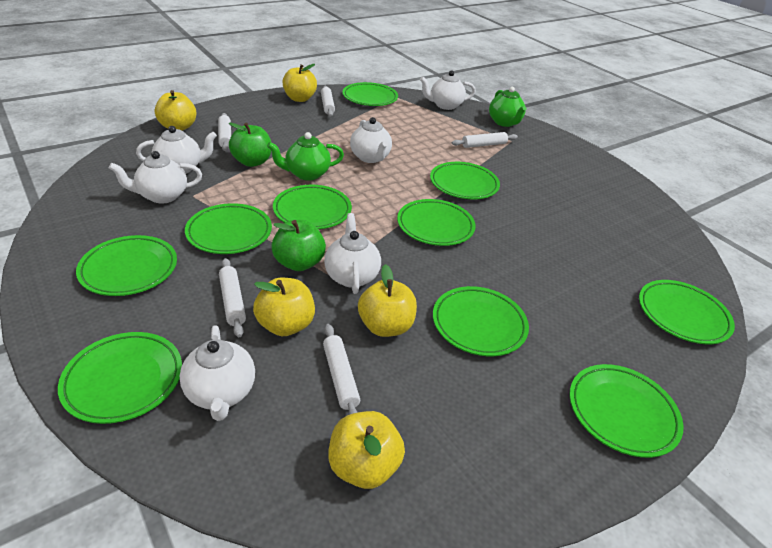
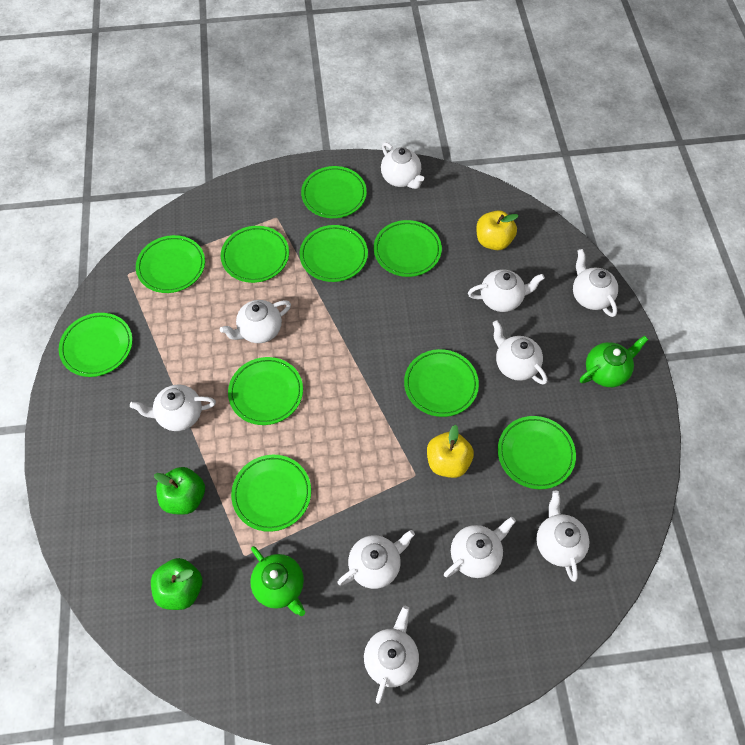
white rolling pin: 5 -> 0
white teapot: 6 -> 10
yellow apple: 5 -> 2

